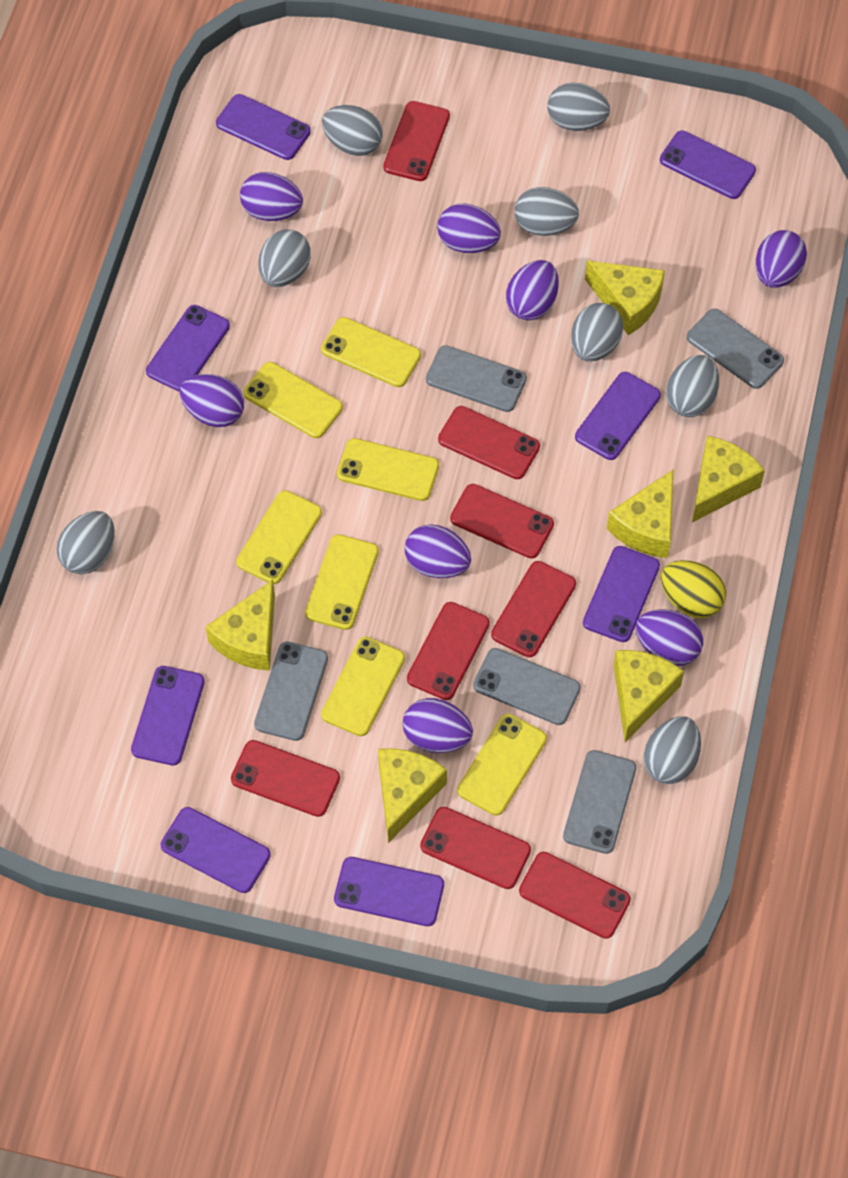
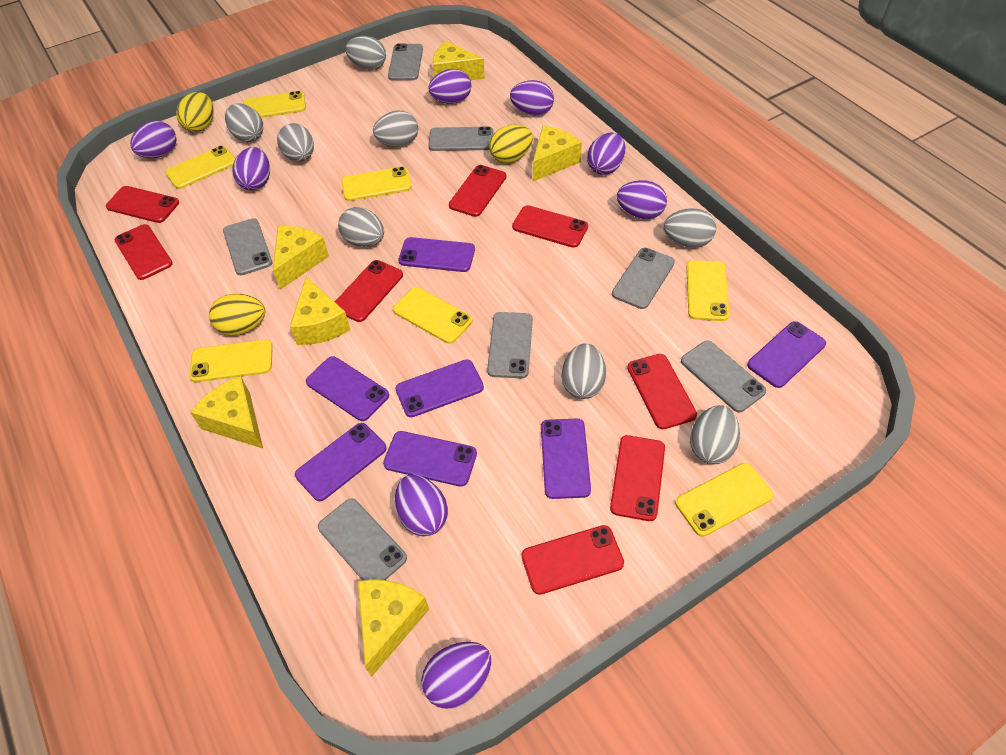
grey phone: 5 -> 7
purple phone: 8 -> 7
yellow egg: 1 -> 3

